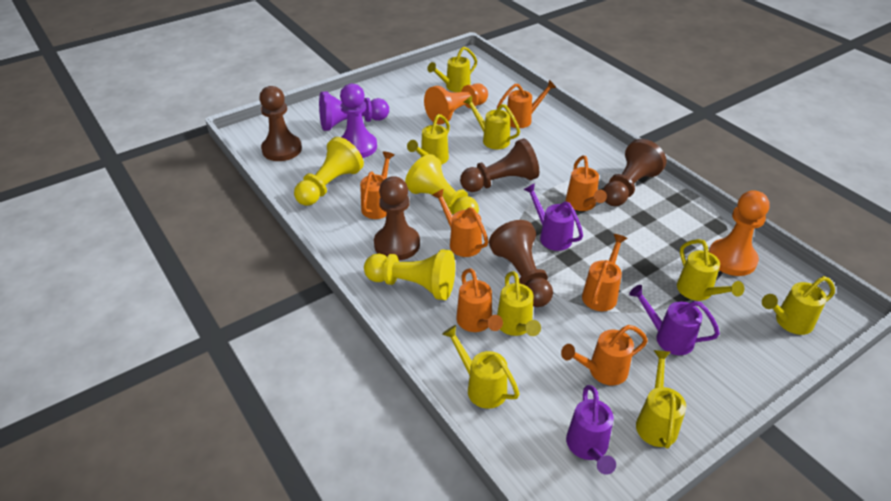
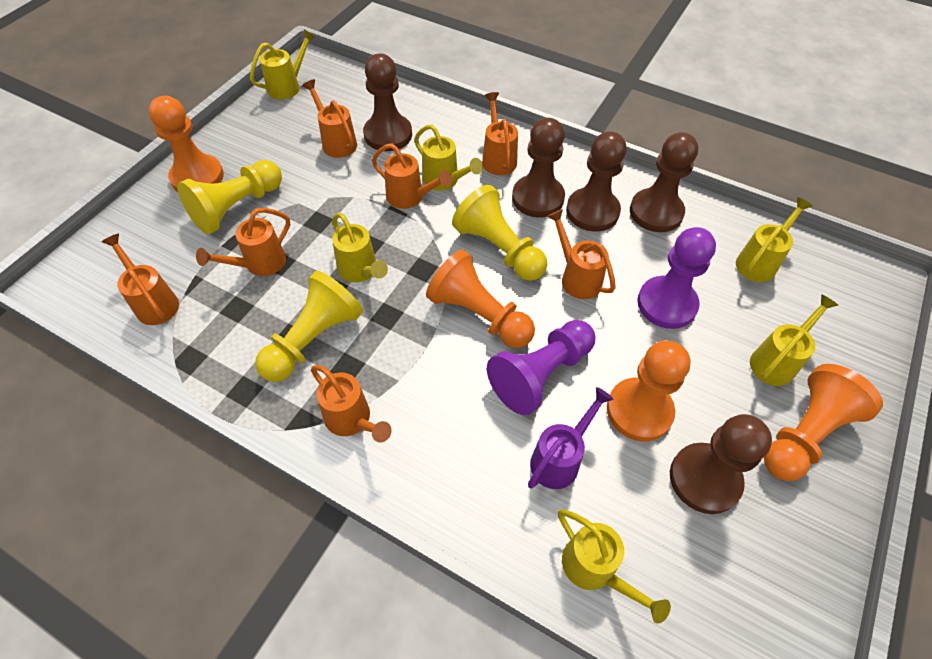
orange pawn: 2 -> 4
purple watering can: 3 -> 1
yellow watering can: 8 -> 6

